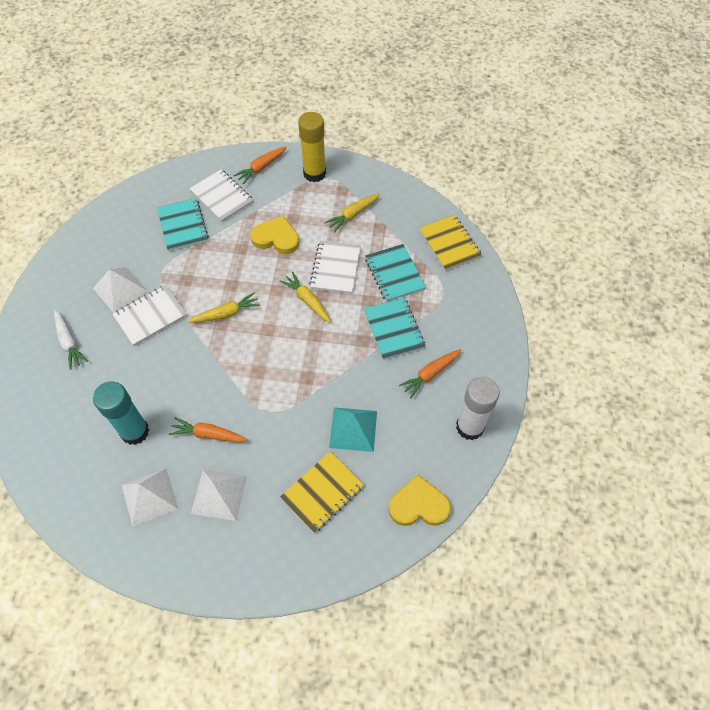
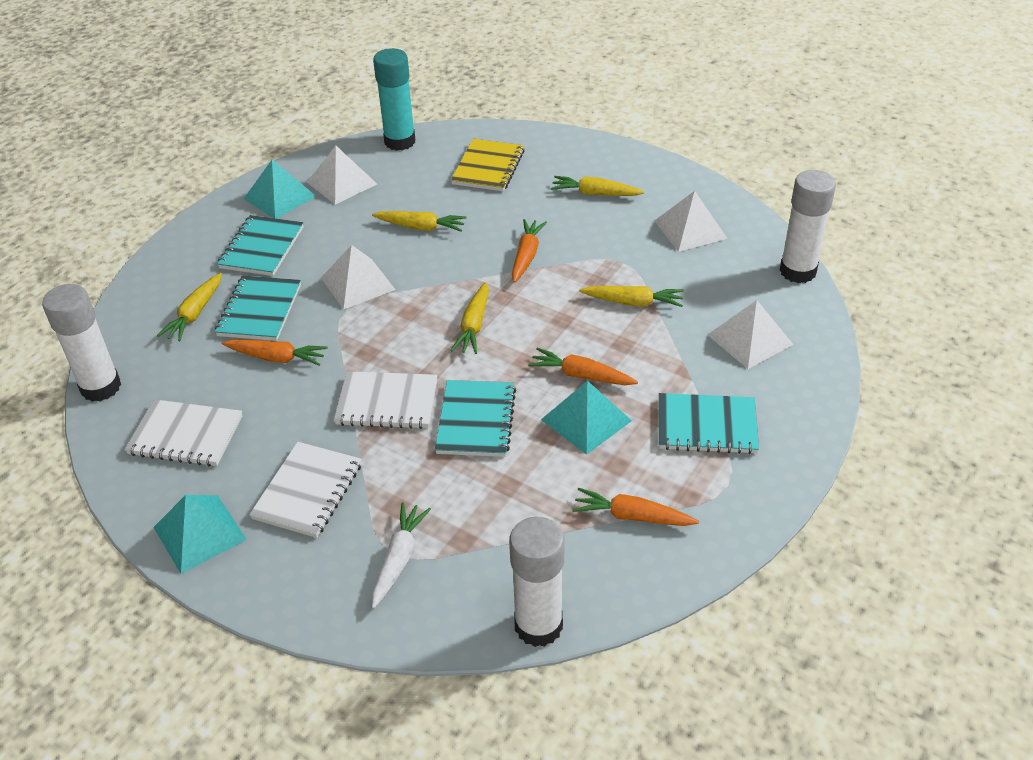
orange carrot: 3 -> 4
turquoise notebook: 3 -> 4
turquoise pyramid: 1 -> 3
white glue stick: 1 -> 3
white pyramid: 3 -> 4
yellow carrot: 3 -> 5
yellow glue stick: 1 -> 0
yellow heart: 2 -> 0
yellow notebook: 2 -> 1

